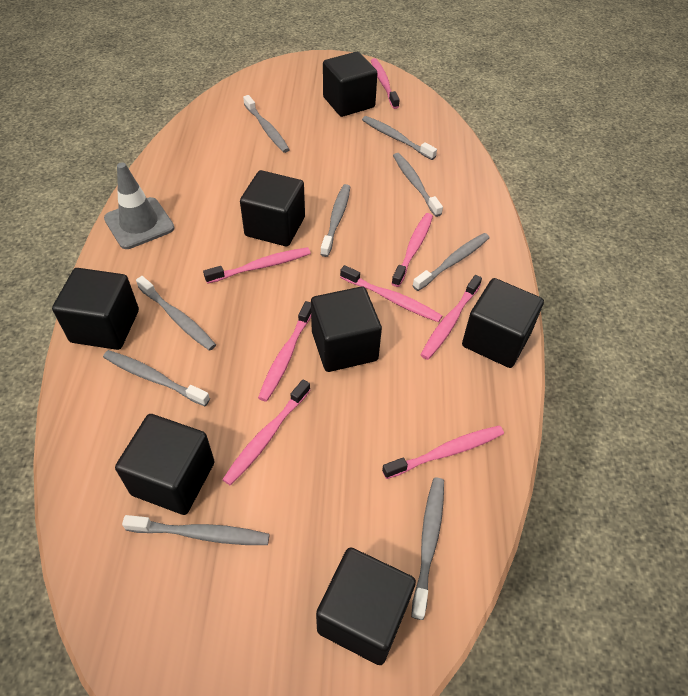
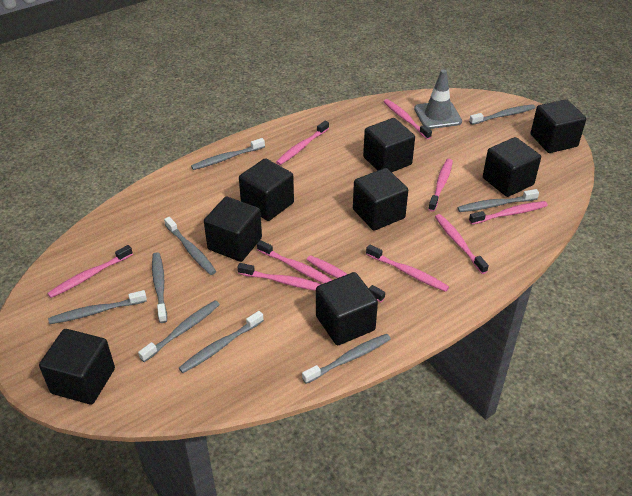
black cube: 7 -> 8
pink toothbrush: 8 -> 10

